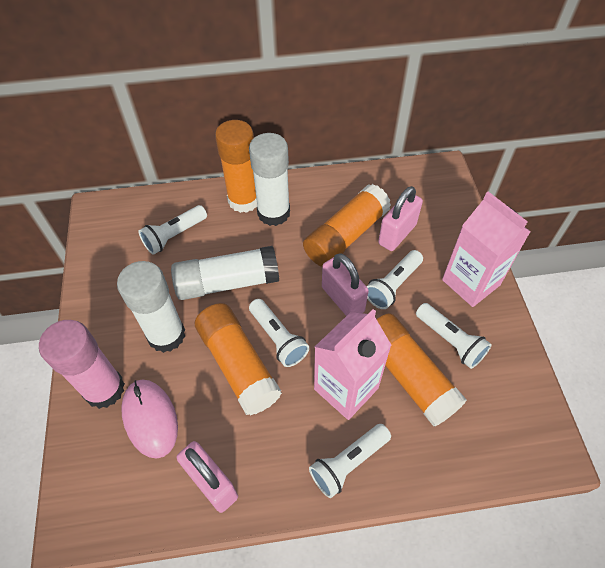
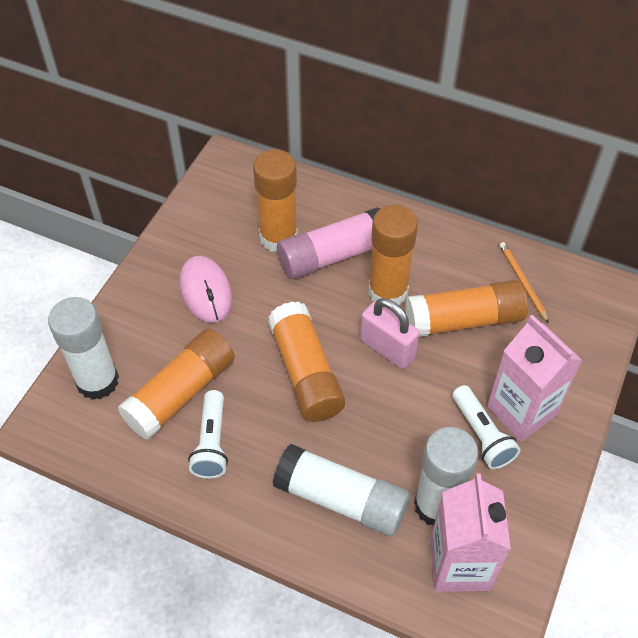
orange glue stick: 4 -> 5
orange pencil: 0 -> 1
pink padlock: 3 -> 1
white flashlight: 5 -> 2

